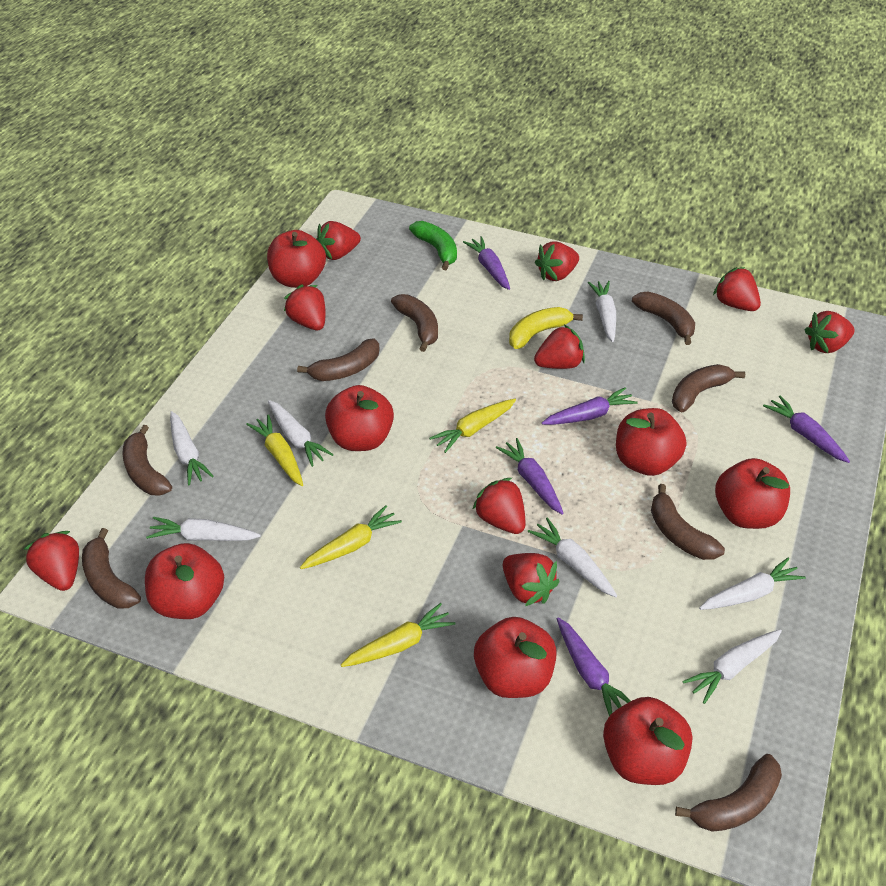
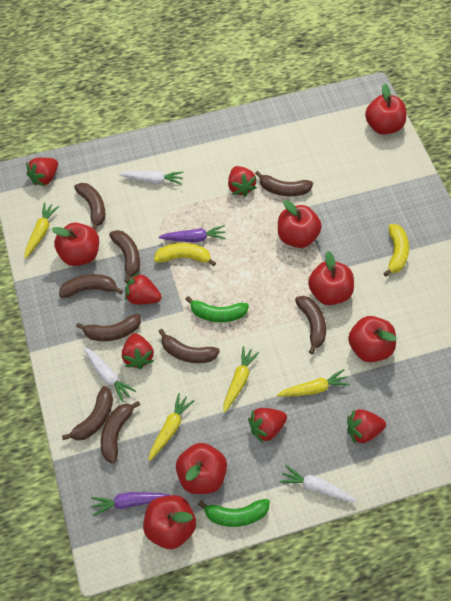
brown banana: 8 -> 9
green banana: 1 -> 2
purple carrot: 5 -> 2
red strawberry: 9 -> 6
white carrot: 7 -> 3
yellow banana: 1 -> 2

